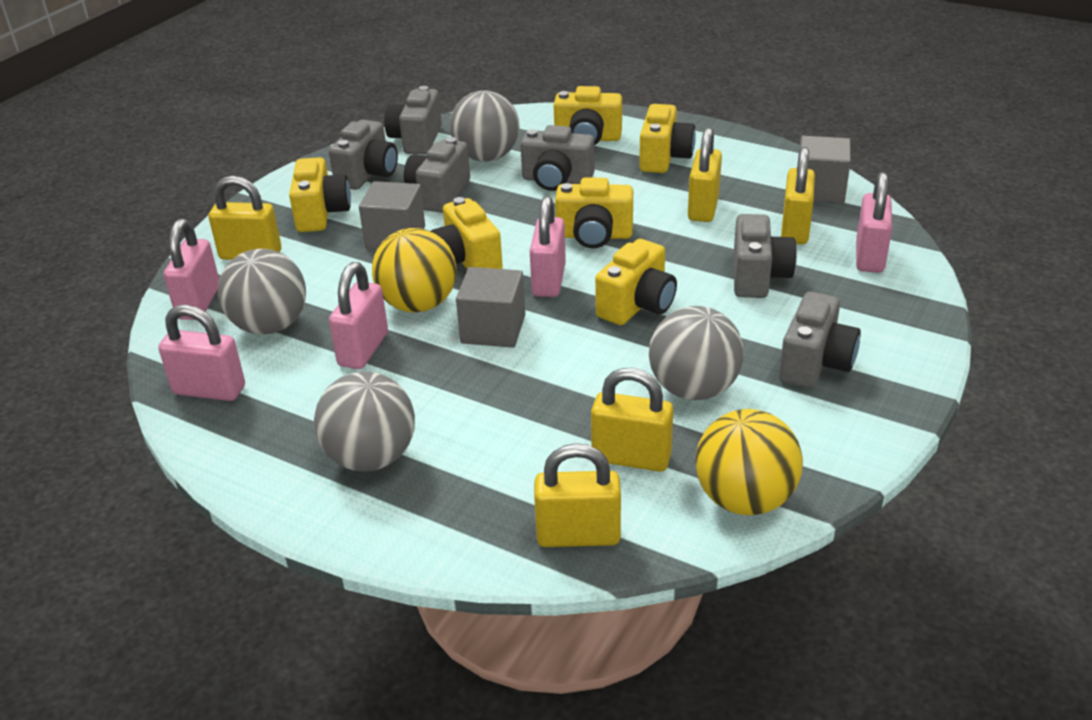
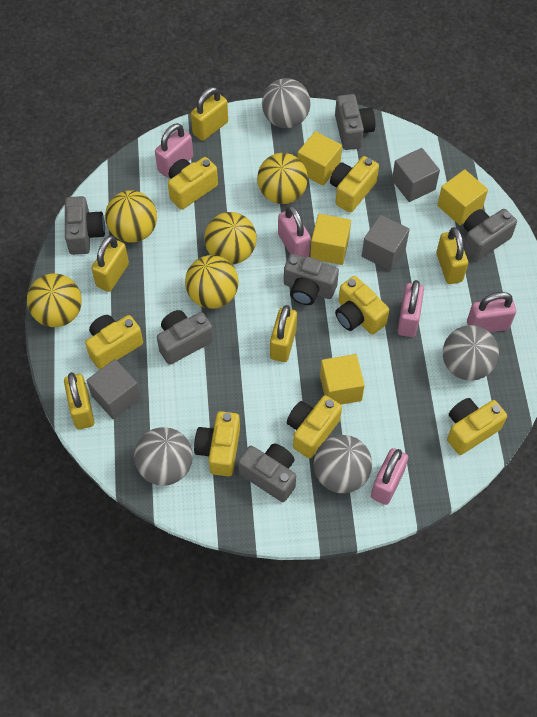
yellow ball: 2 -> 5
yellow camera: 6 -> 7
yellow cube: 0 -> 4

